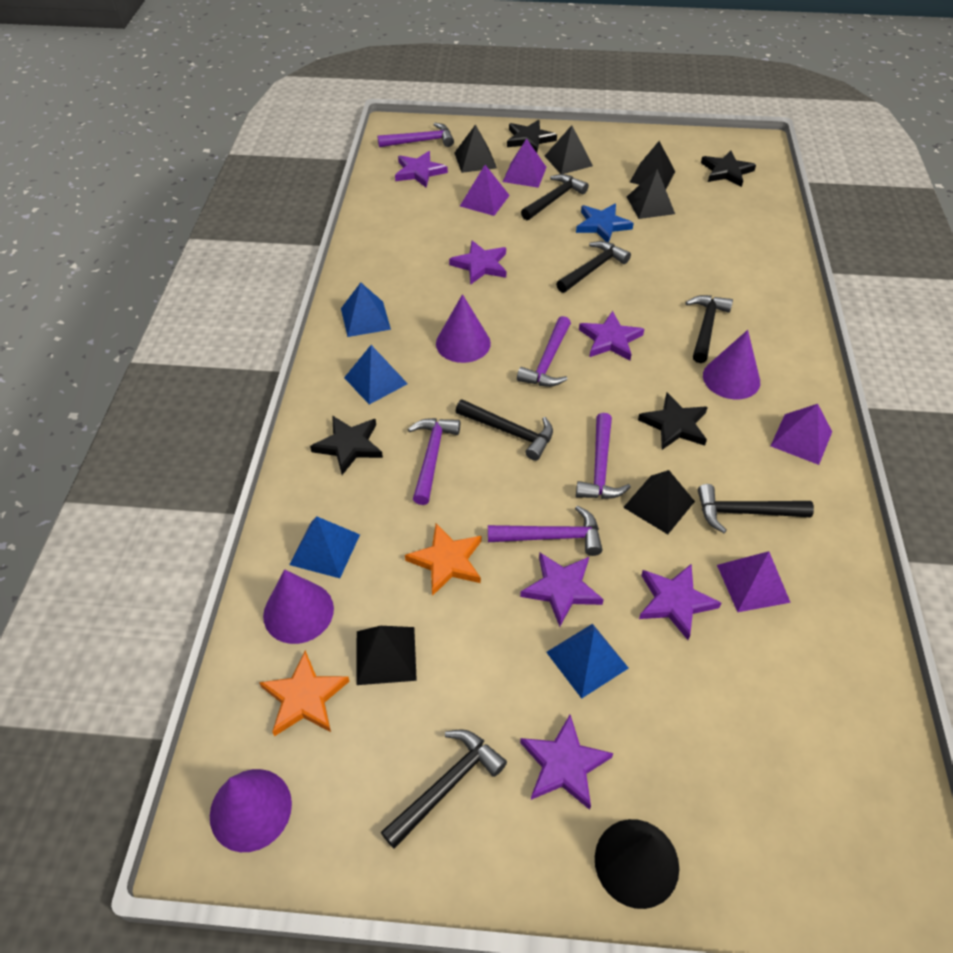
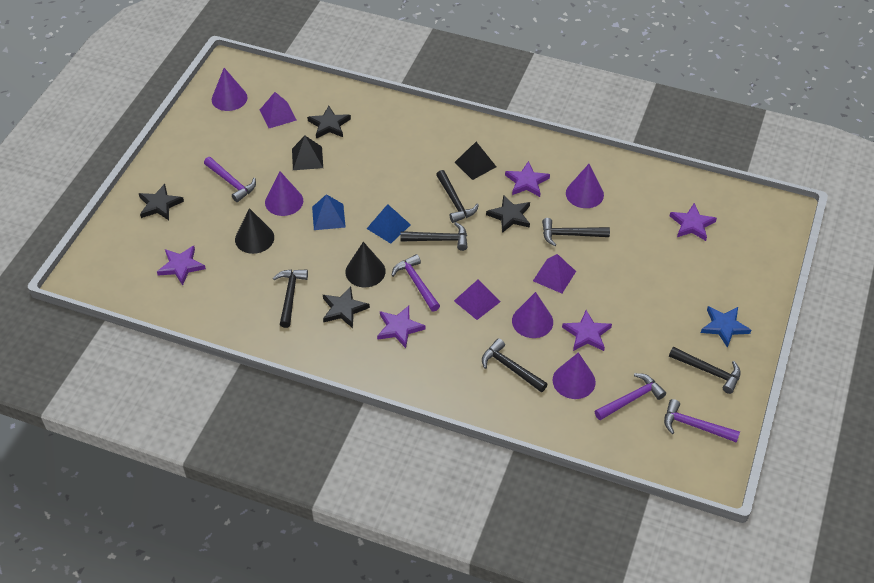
black cone: 1 -> 2
black pyramid: 6 -> 2
blue pyramid: 4 -> 2
orange star: 2 -> 0
purple cone: 4 -> 5
purple hammer: 5 -> 4
purple pyramid: 4 -> 3
purple star: 6 -> 5

